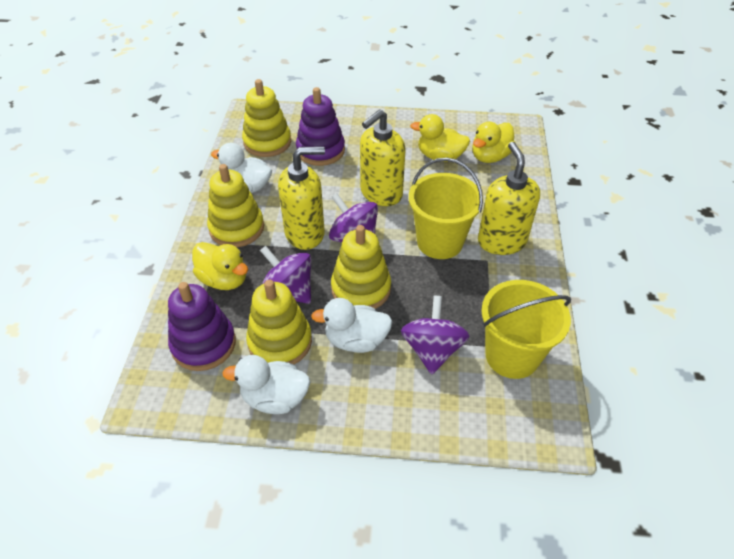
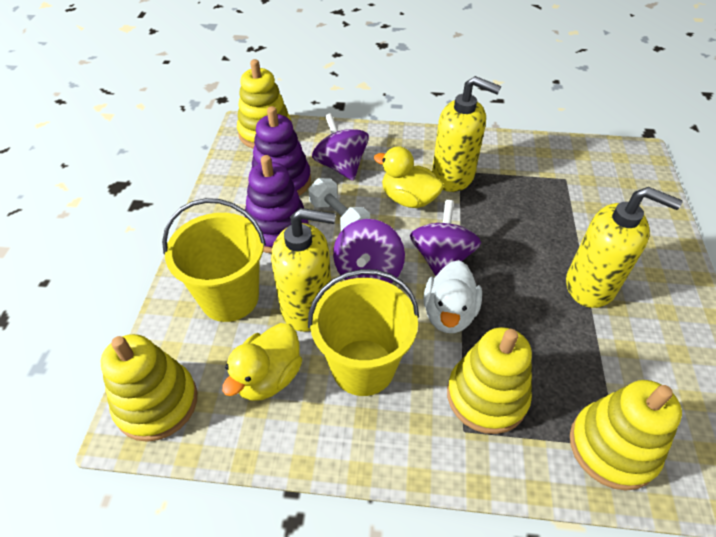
white duck: 3 -> 1
white dumbbell: 0 -> 1
yellow duck: 3 -> 2

